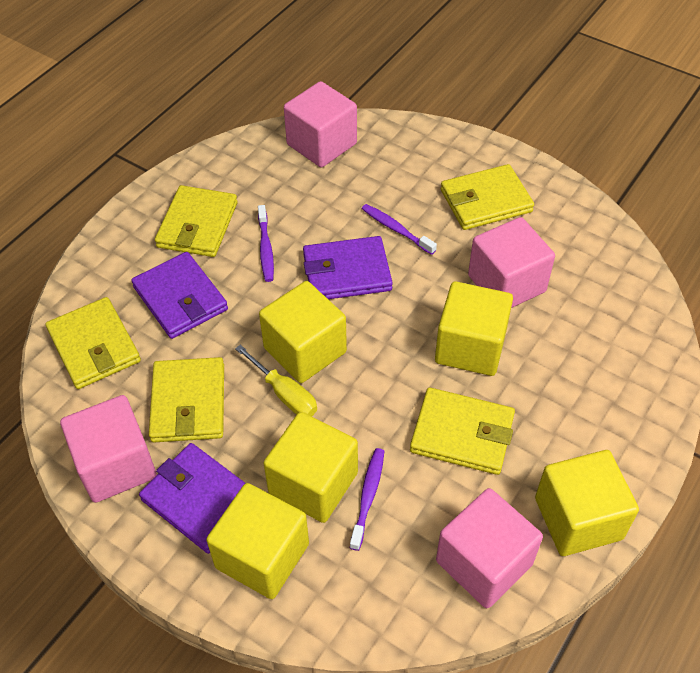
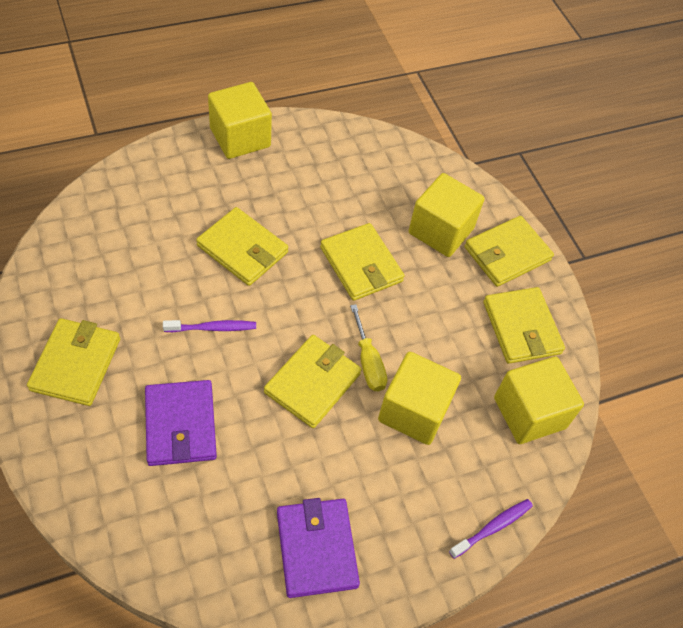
pink cube: 4 -> 0
purple toothbrush: 3 -> 2
purple wallet: 3 -> 2
yellow cube: 5 -> 4
yellow wallet: 5 -> 6

